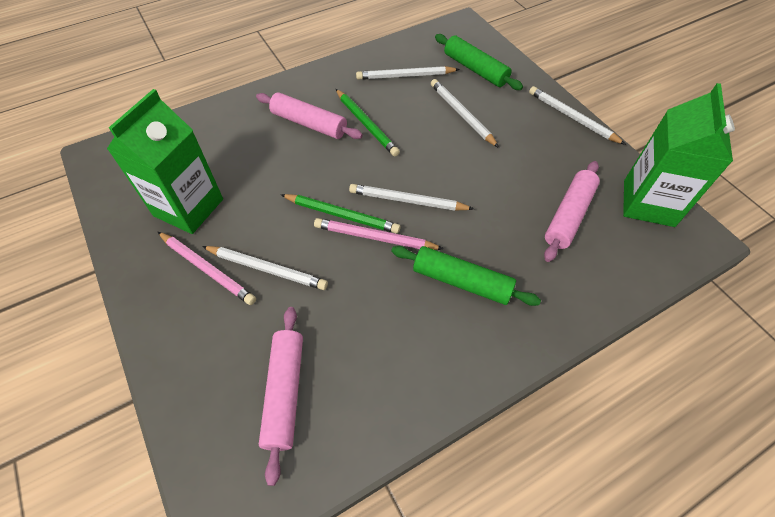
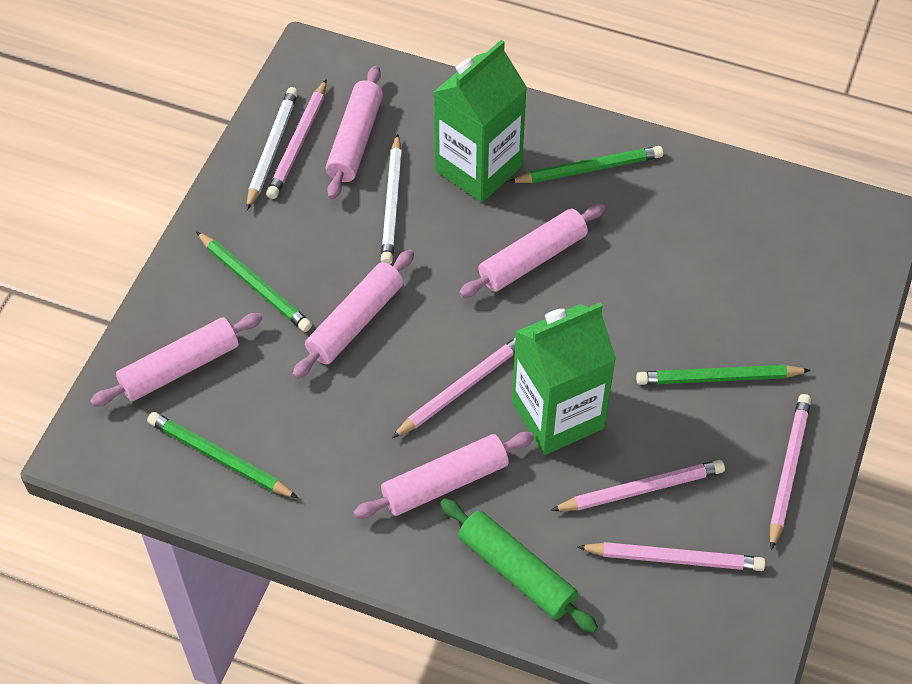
green pencil: 2 -> 4
green rolling pin: 2 -> 1
pink pencil: 2 -> 5
pink rolling pin: 3 -> 5
white pencil: 5 -> 2

